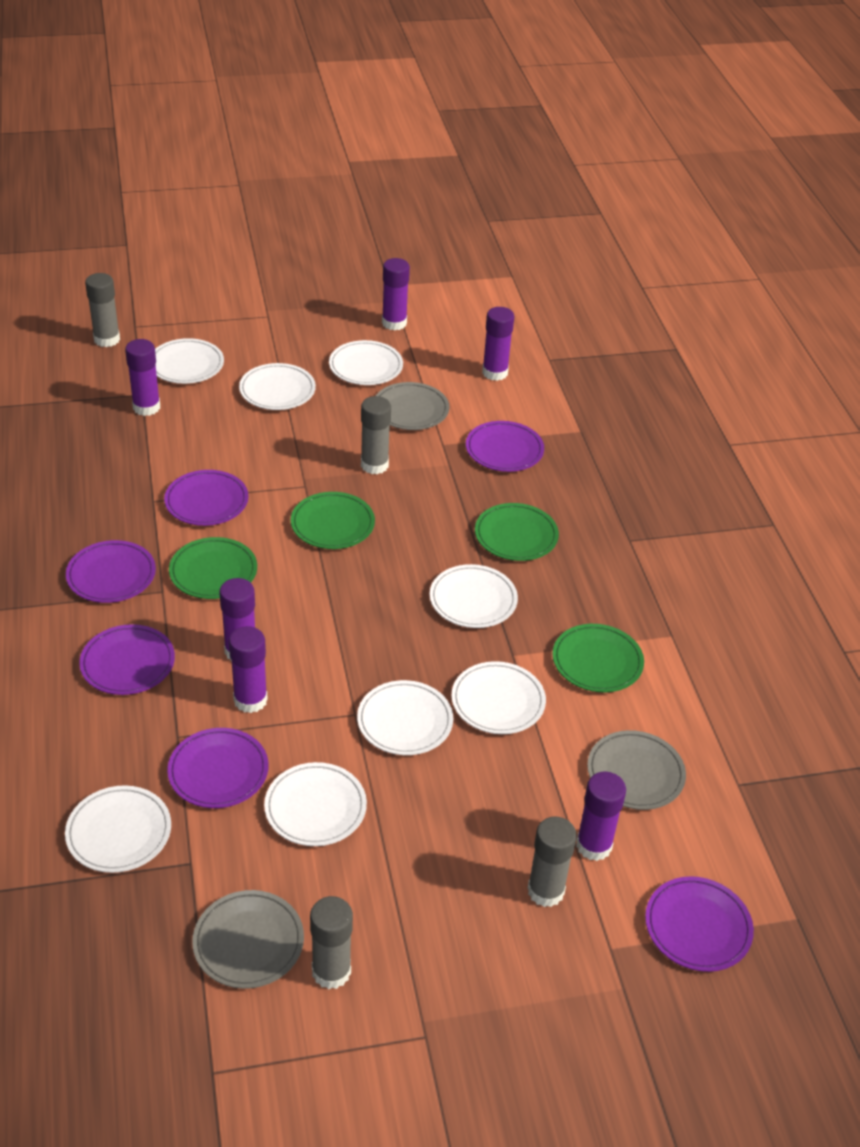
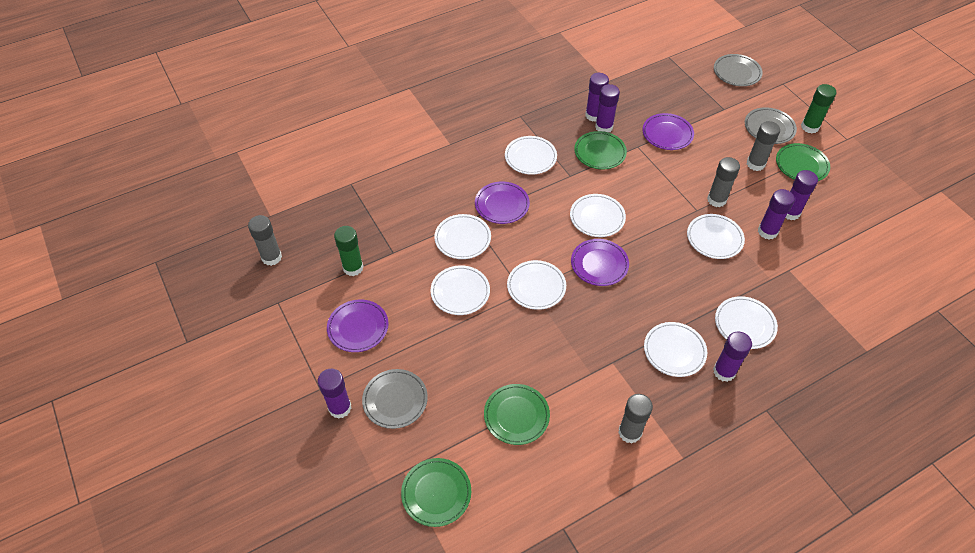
green glue stick: 0 -> 2
purple plate: 6 -> 4

